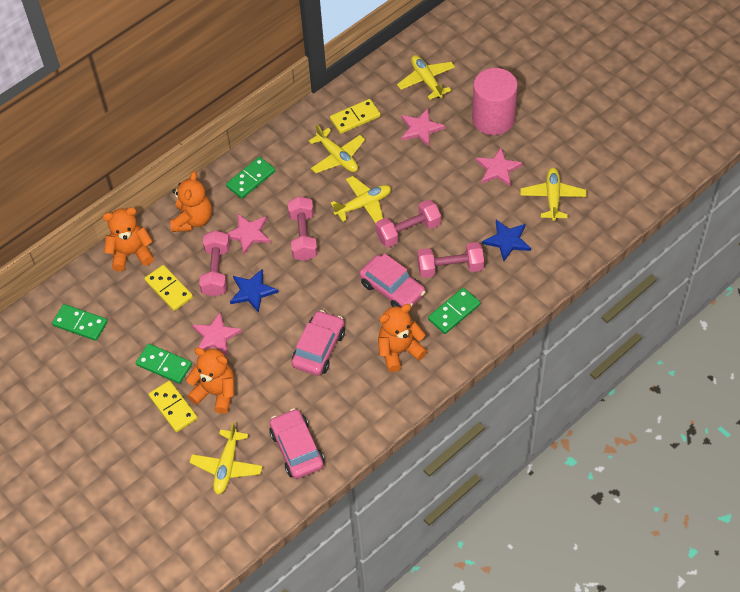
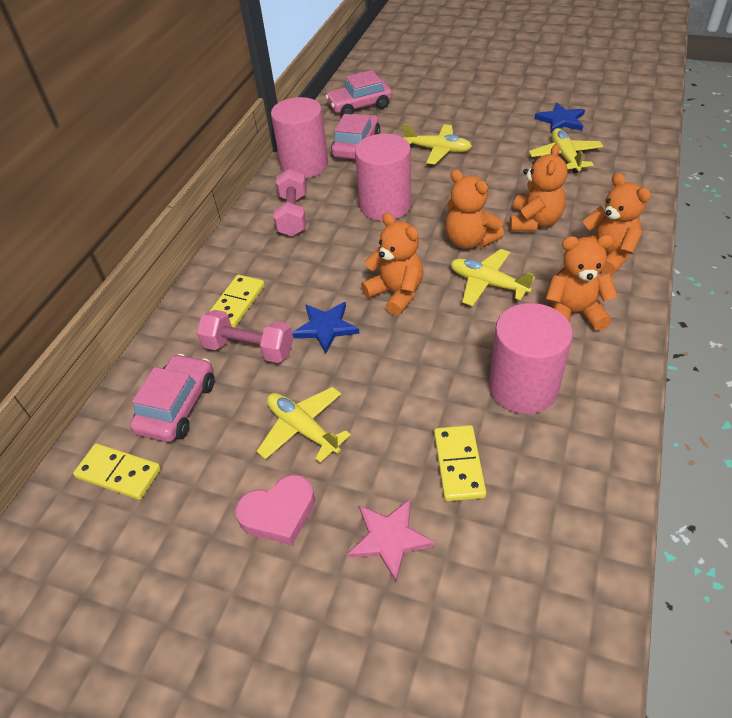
green domino: 4 -> 0
orange teddy bear: 4 -> 5
pink cylinder: 1 -> 3
pink dumbbell: 4 -> 2
pink heart: 0 -> 1
pink star: 4 -> 1
yellow plane: 5 -> 4

